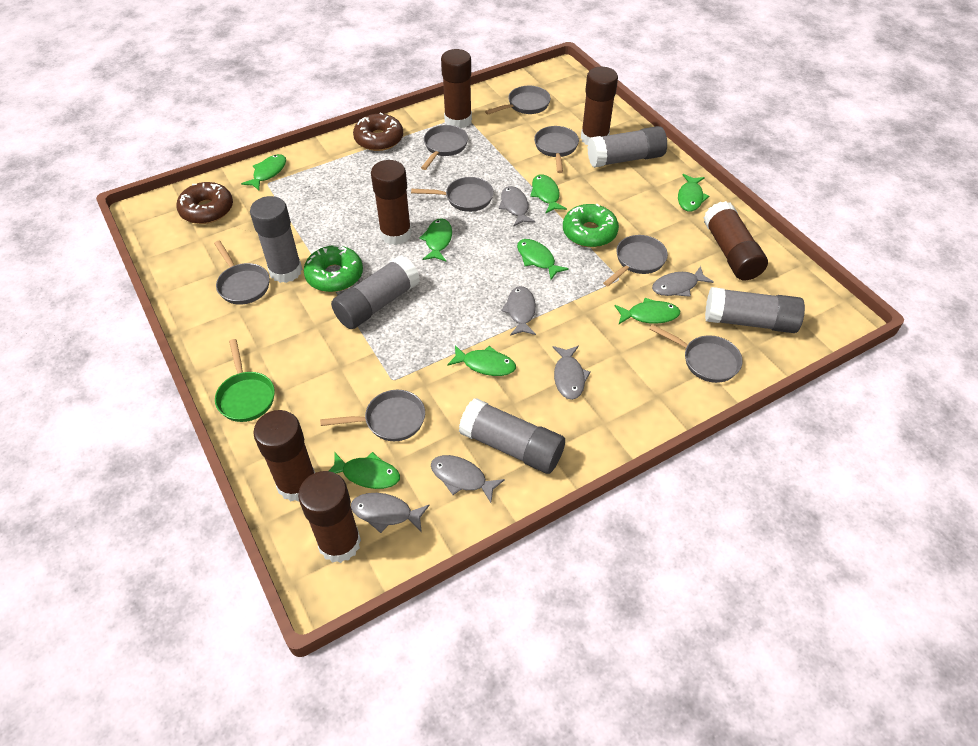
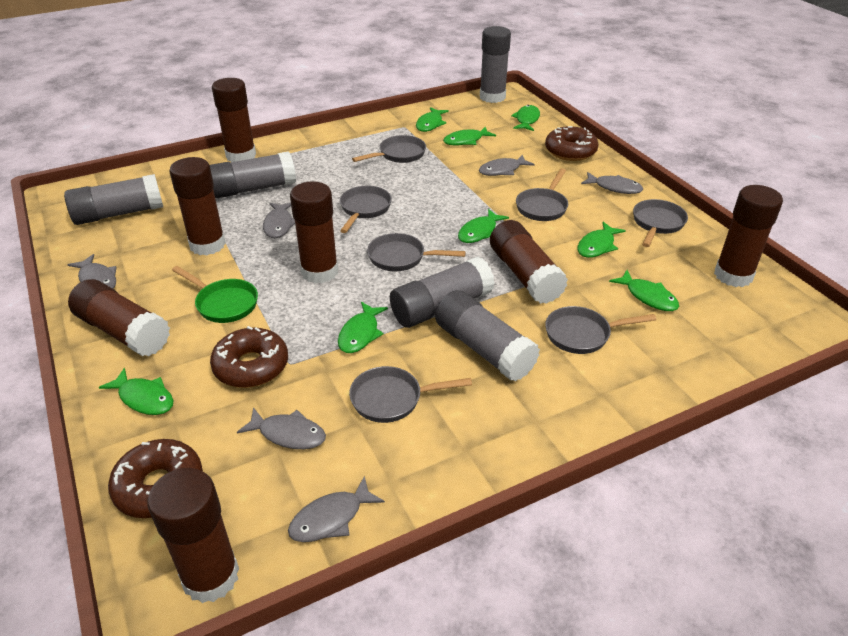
brown donut: 2 -> 3
brown glue stick: 6 -> 7
green donut: 2 -> 0
grey pan: 8 -> 7

